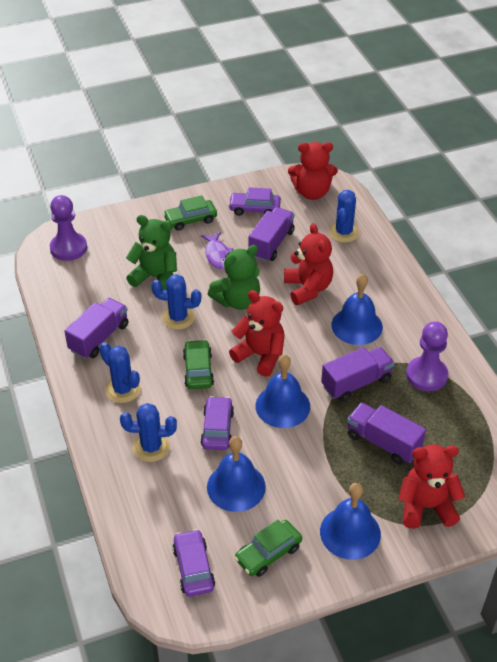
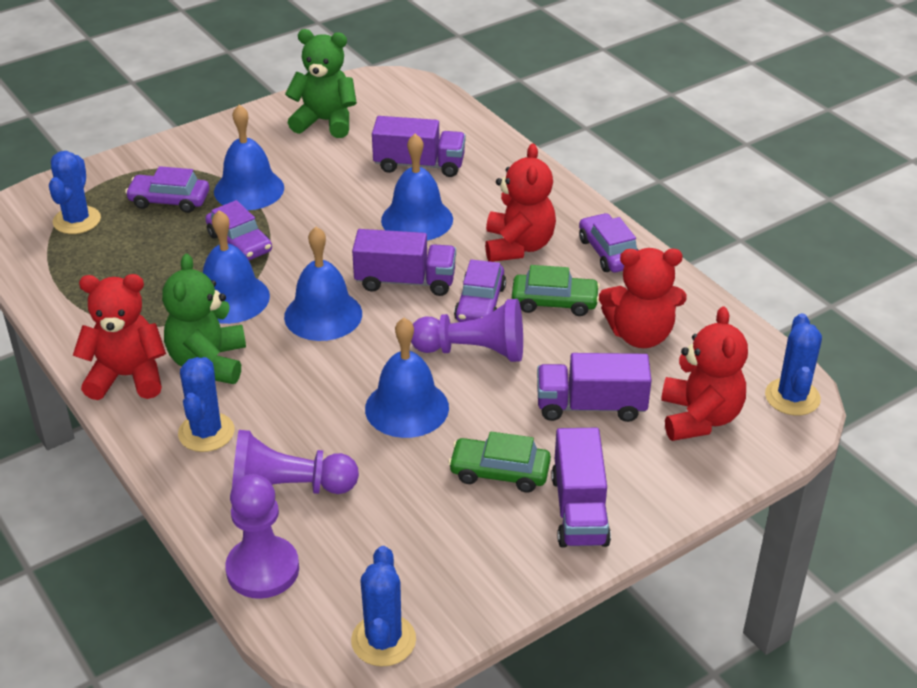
blue bell: 4 -> 5
green car: 3 -> 2
purple car: 3 -> 4
purple fish: 1 -> 0
purple pawn: 2 -> 3

